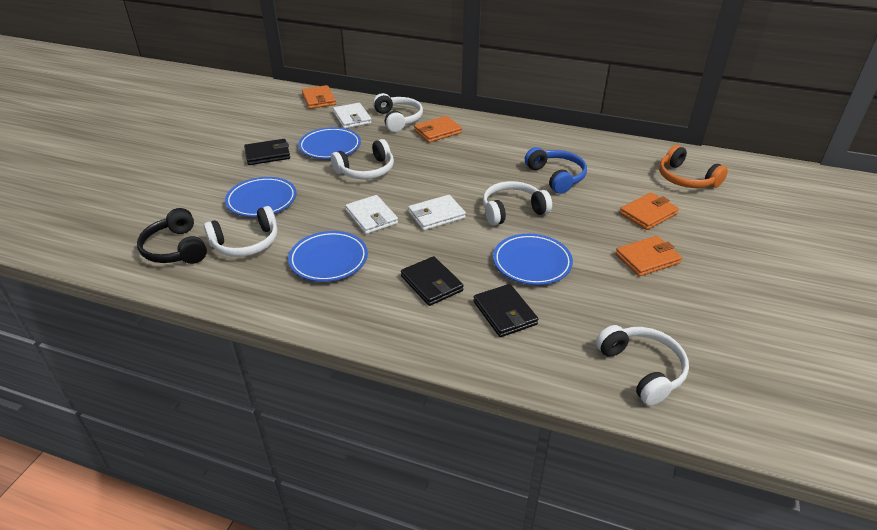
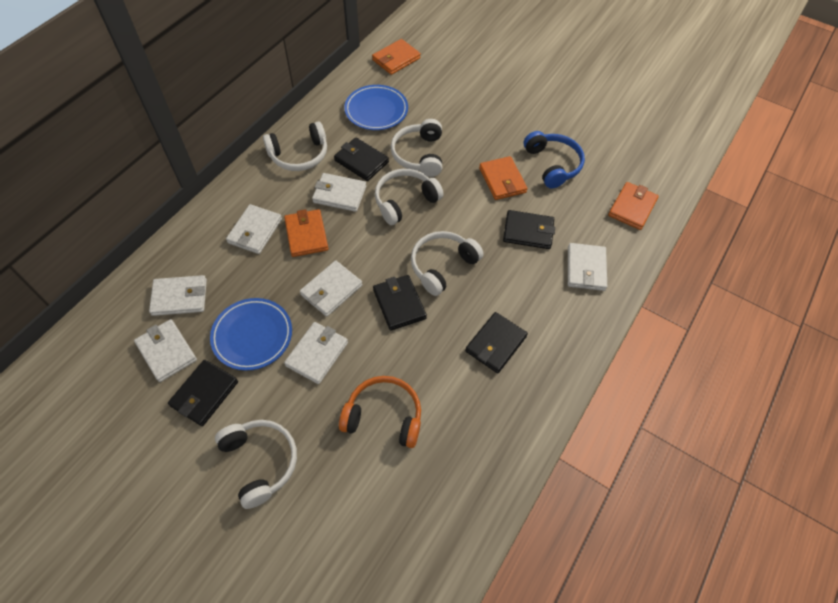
black headphones: 1 -> 0
black wallet: 3 -> 5
blue plate: 4 -> 2
white wallet: 3 -> 7

